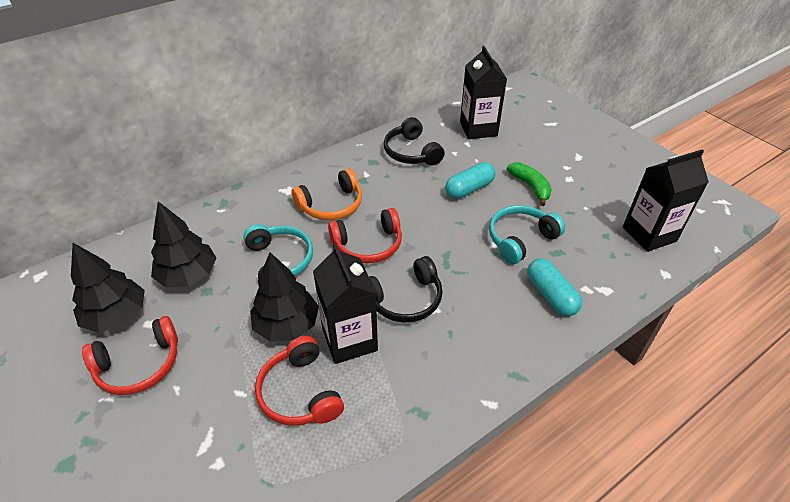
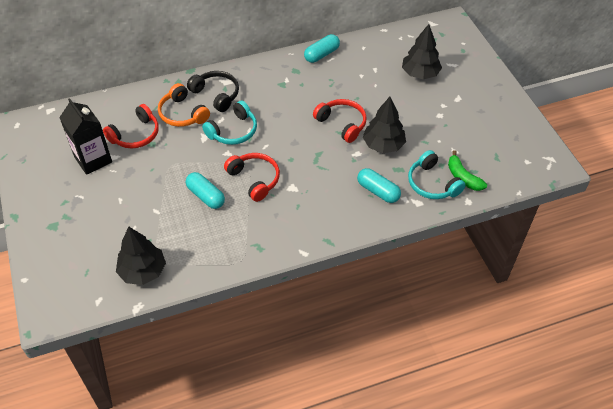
black carton: 3 -> 1
black headphones: 2 -> 1
turquoise capsule: 2 -> 3

